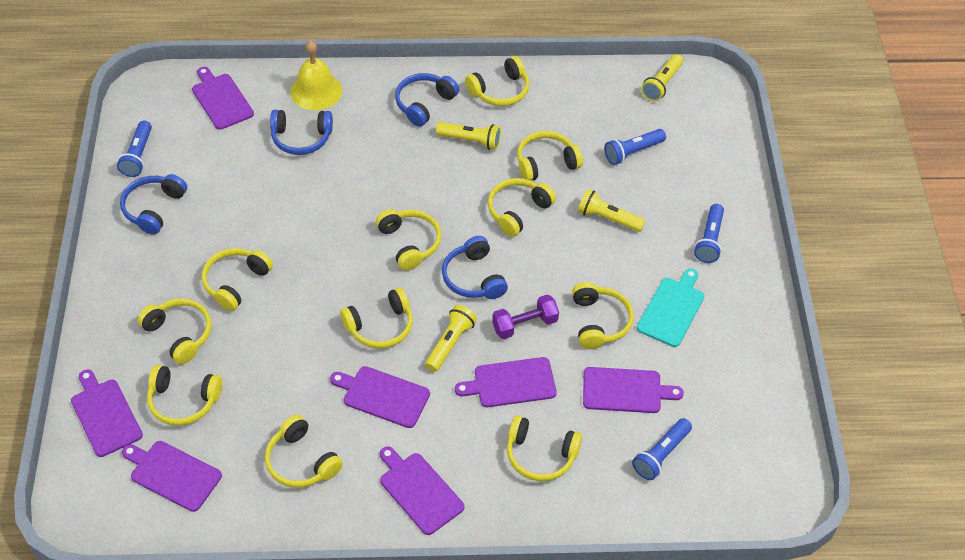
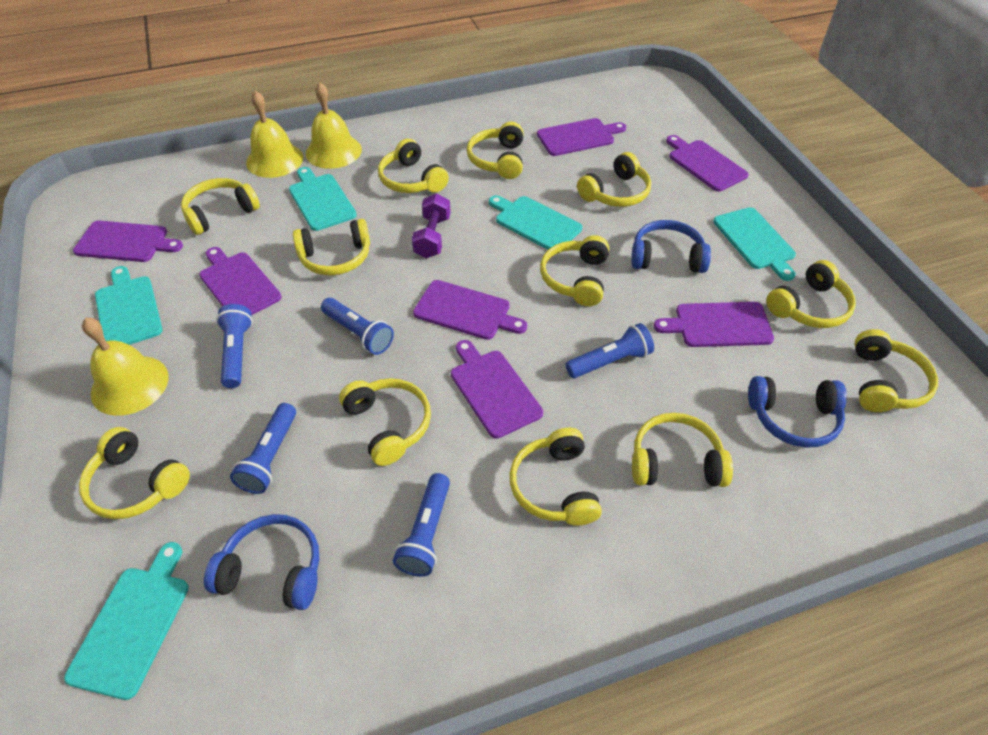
blue flashlight: 4 -> 5
blue headphones: 4 -> 3
turquoise cutting board: 1 -> 5
yellow bell: 1 -> 3
yellow flashlight: 4 -> 0
yellow headphones: 11 -> 12

